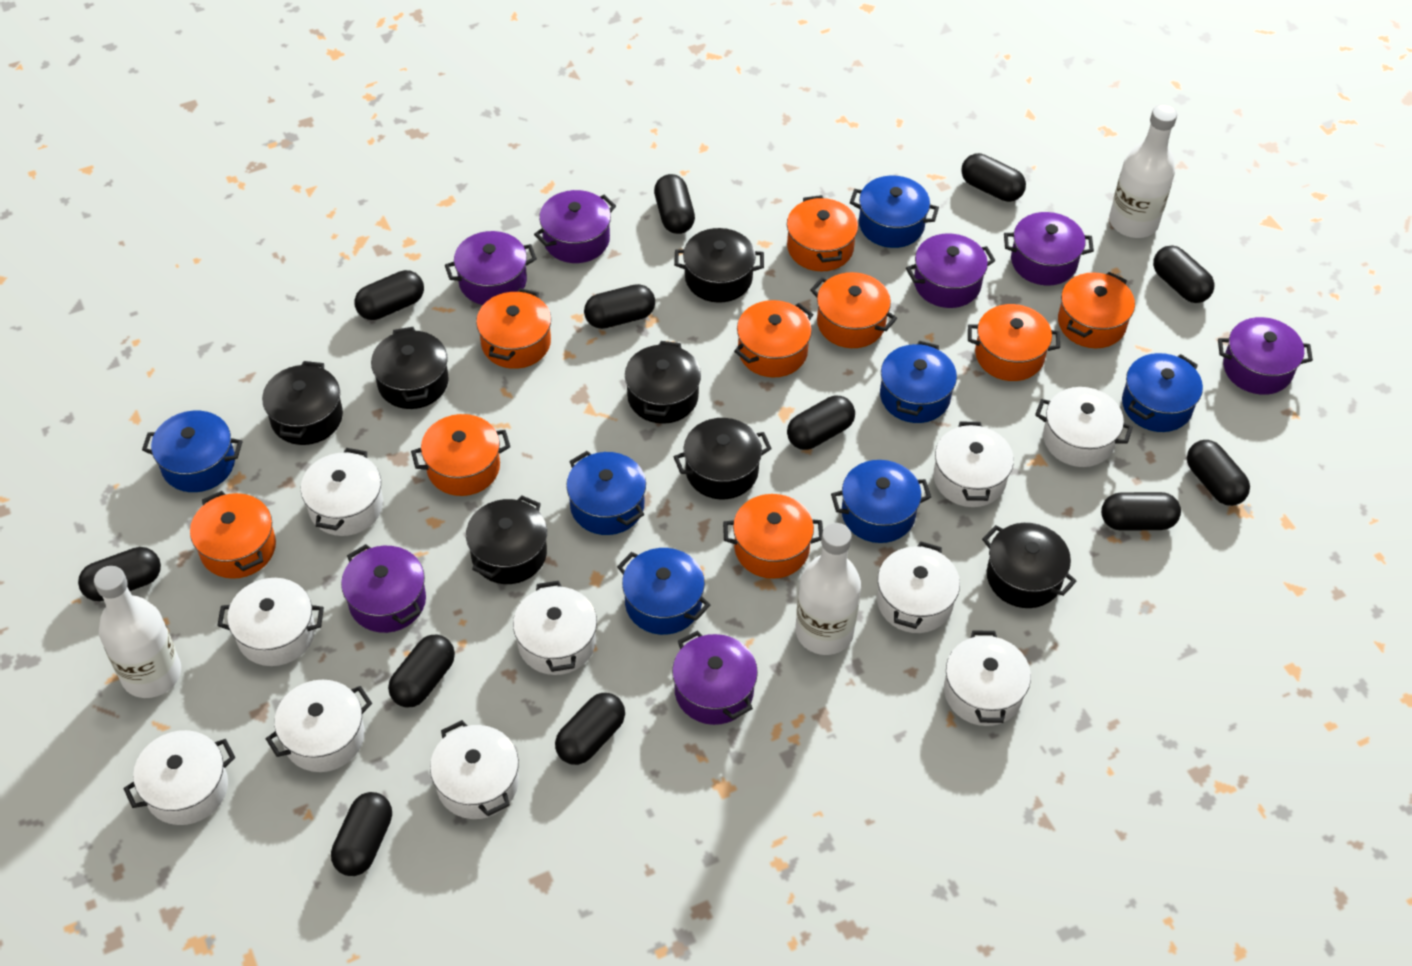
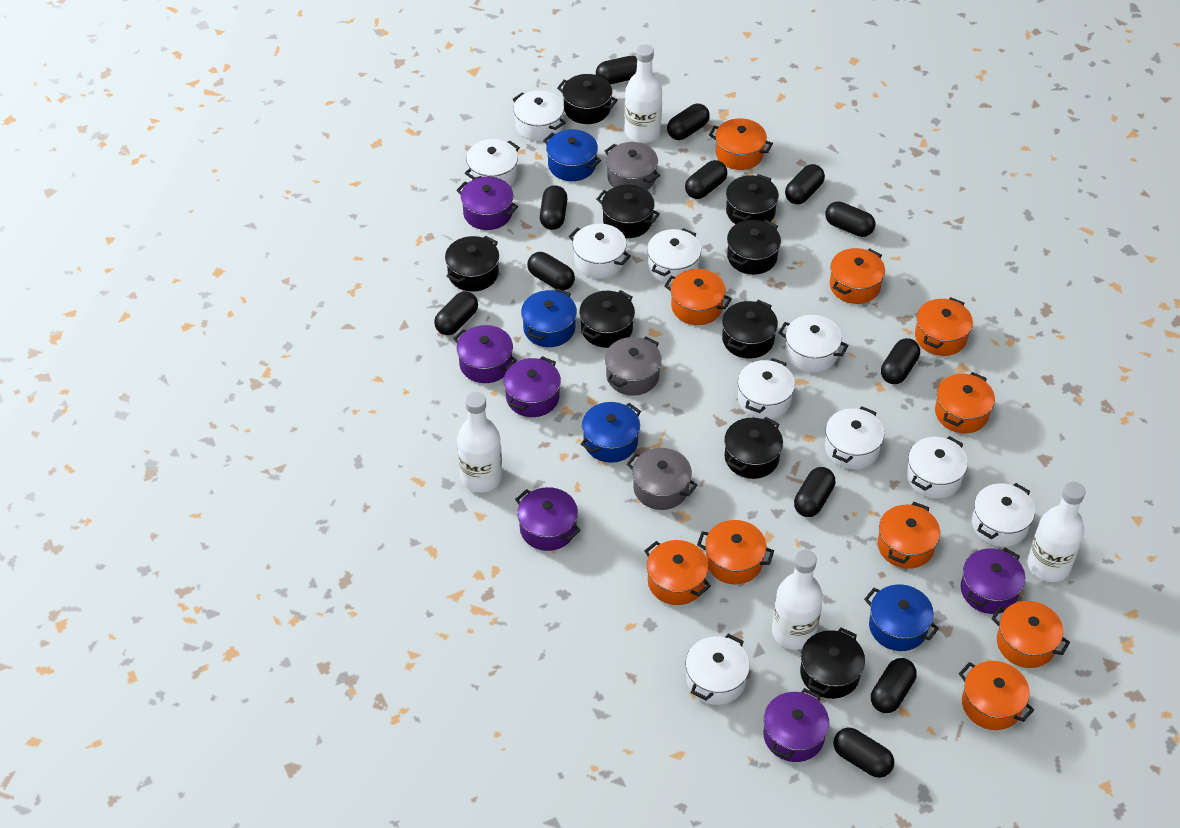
black pot: 7 -> 9
blue pot: 7 -> 4
grey pot: 0 -> 3
orange pot: 9 -> 10
purple pot: 7 -> 6
white bottle: 3 -> 4

